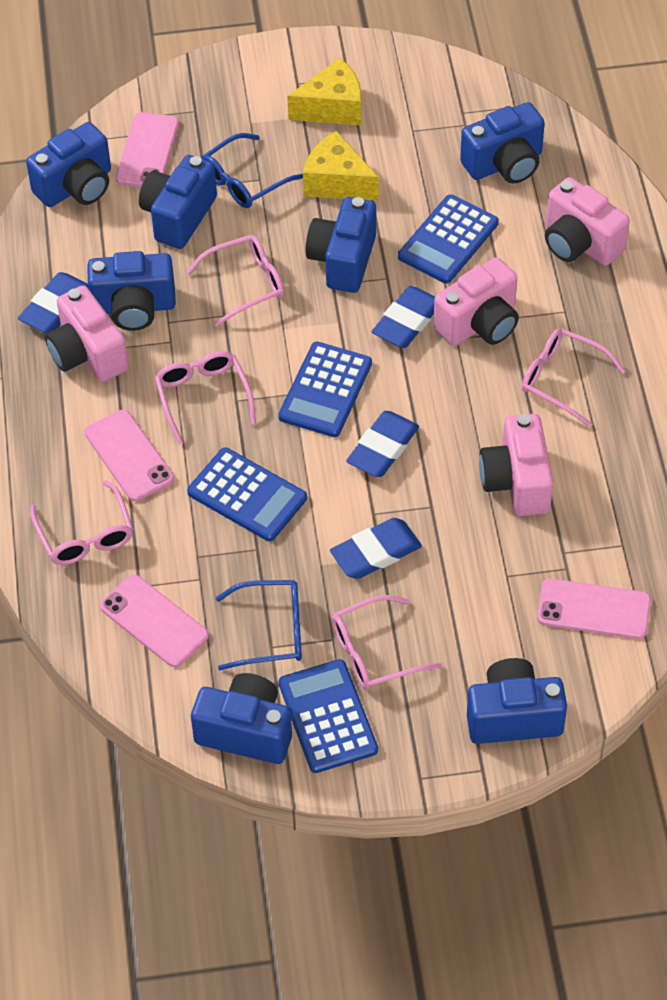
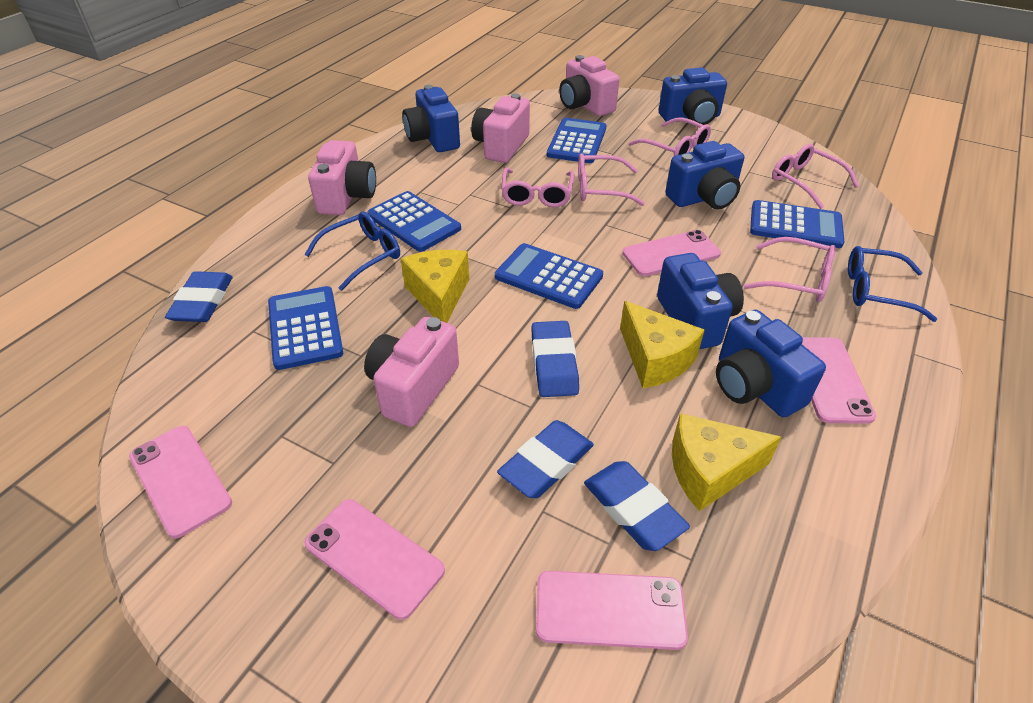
blue calculator: 4 -> 5
blue camera: 7 -> 5
pink phone: 4 -> 5
yellow cheese: 2 -> 3

